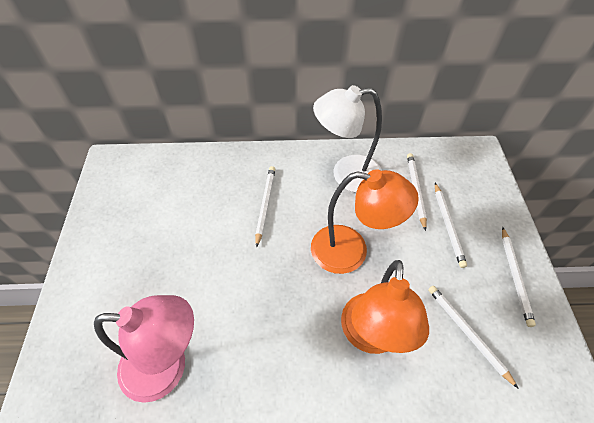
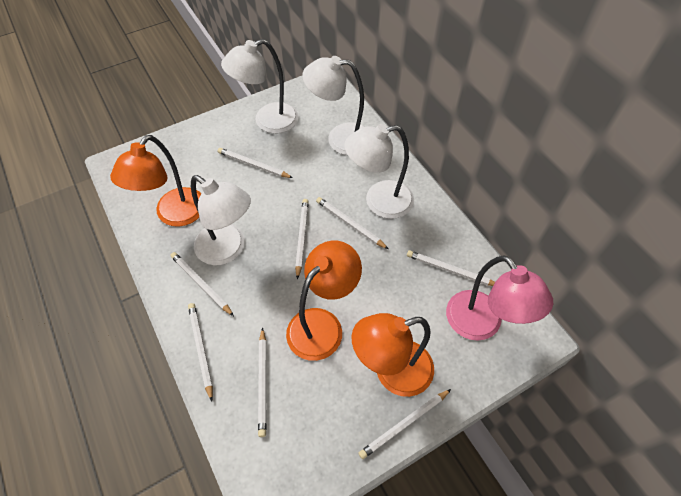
orange lamp: 2 -> 3
white lamp: 1 -> 4
white pencil: 5 -> 8

